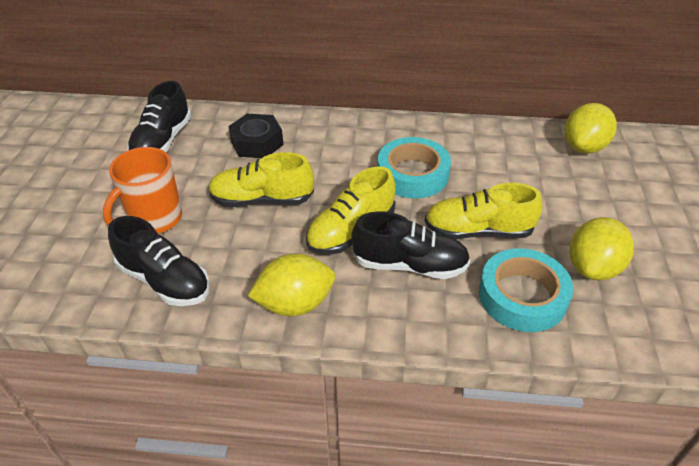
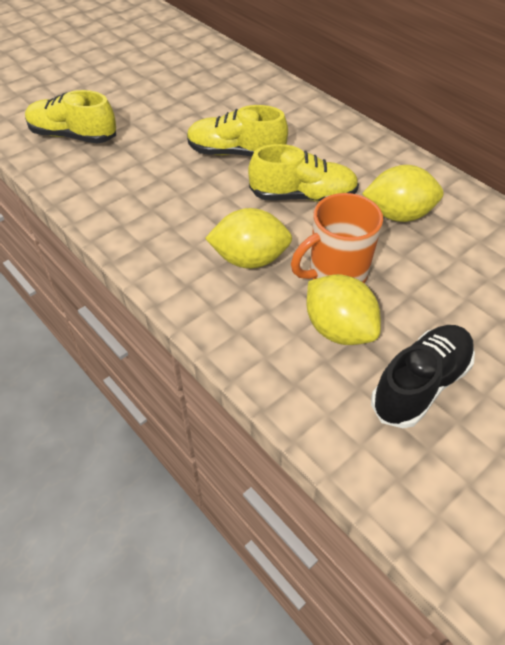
black nut: 1 -> 0
black shoe: 3 -> 1
turquoise tape: 2 -> 0

